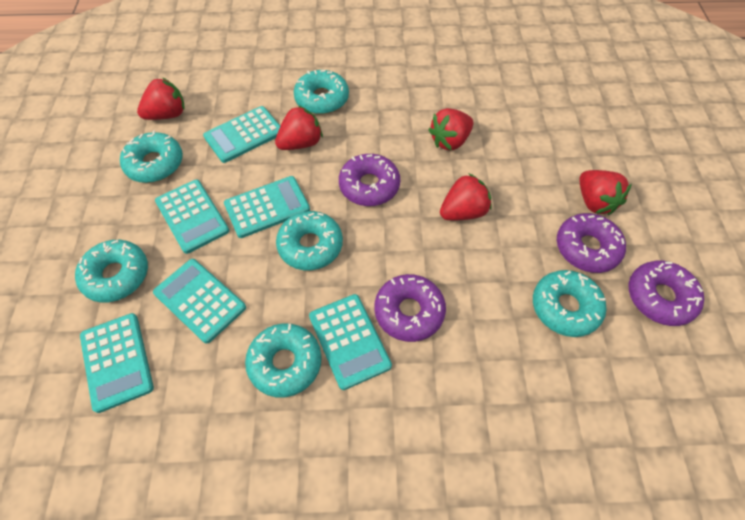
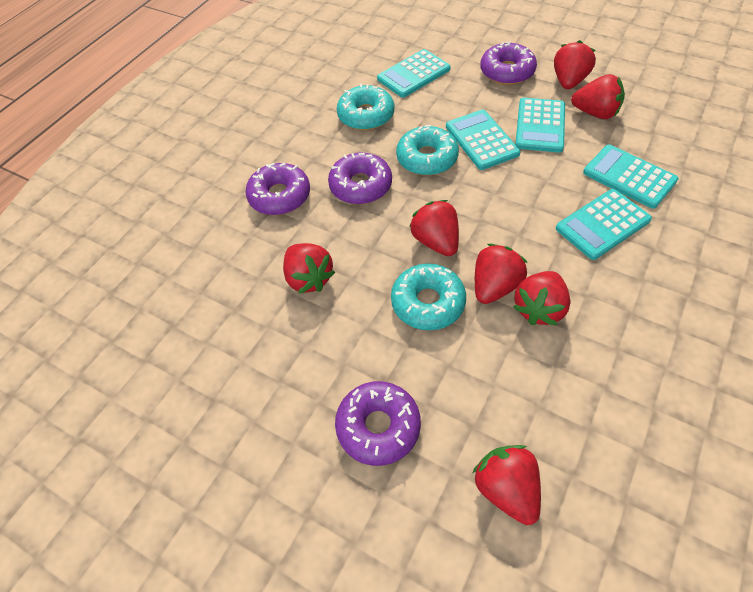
red strawberry: 5 -> 7
turquoise calculator: 6 -> 5
turquoise donut: 6 -> 3

